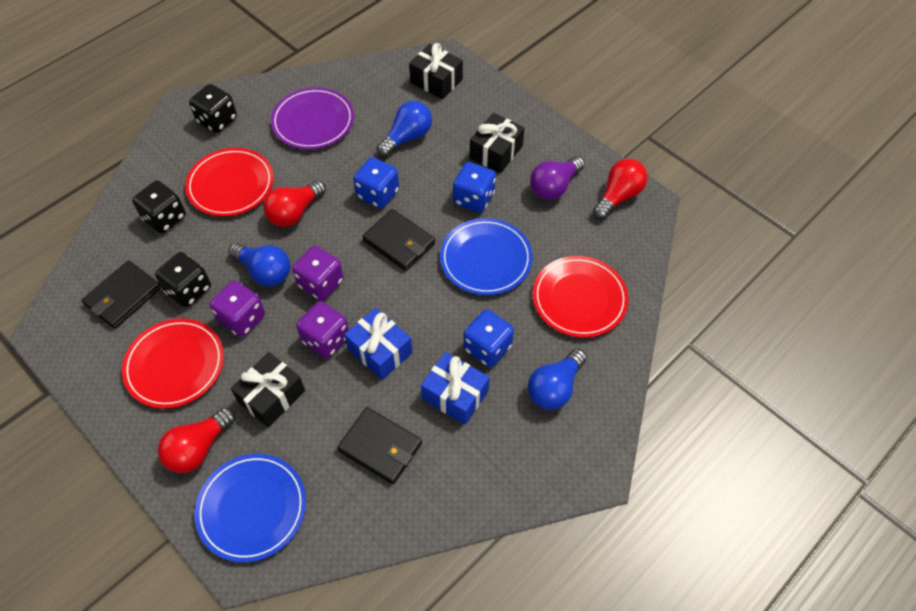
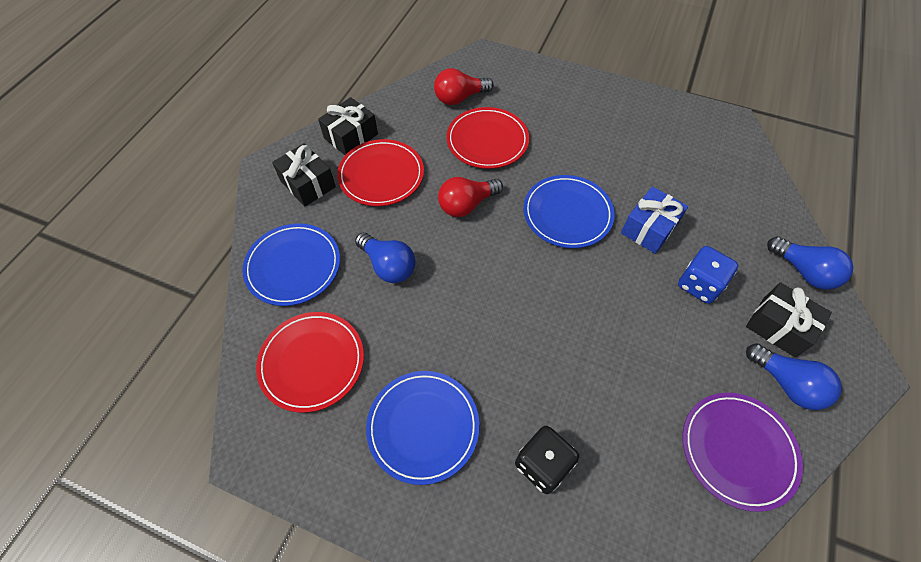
black dice: 3 -> 1
black wallet: 3 -> 0
blue dice: 3 -> 1
blue gift: 2 -> 1
blue plate: 2 -> 3
purple dice: 3 -> 0
purple light bulb: 1 -> 0
red light bulb: 3 -> 2

